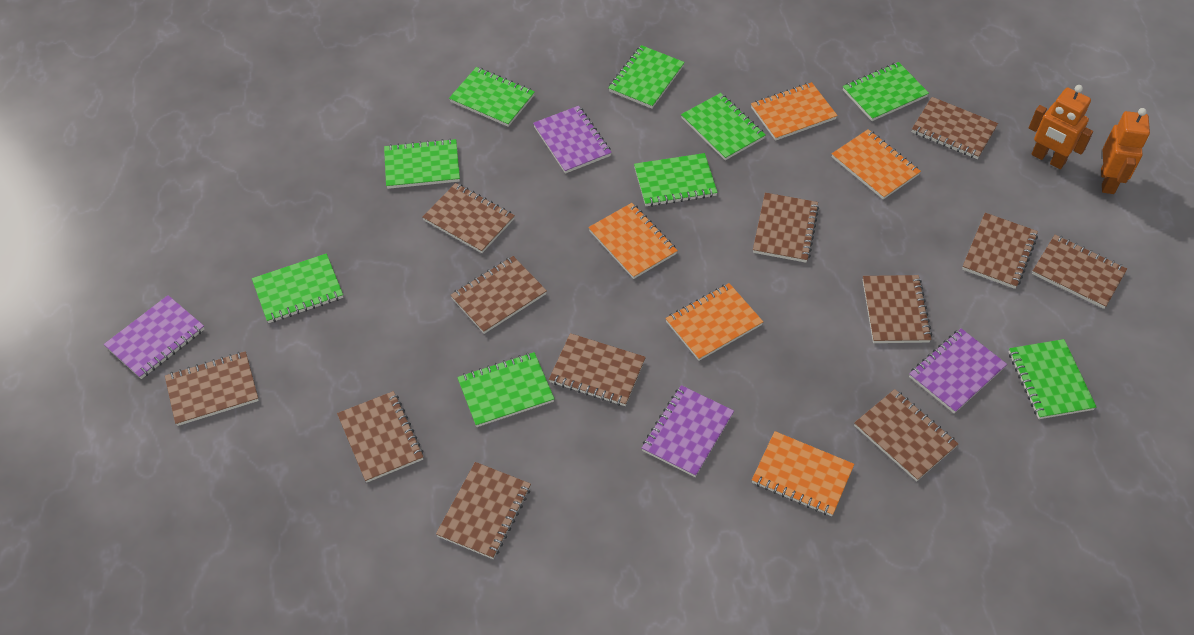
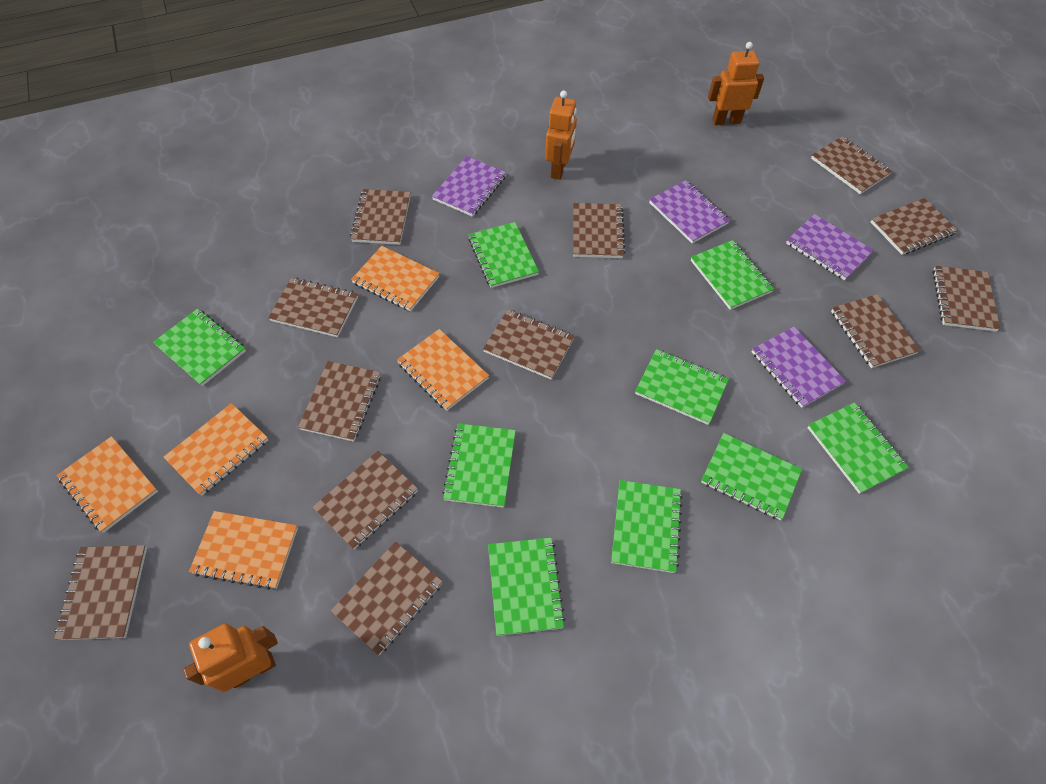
orange robot: 2 -> 3

